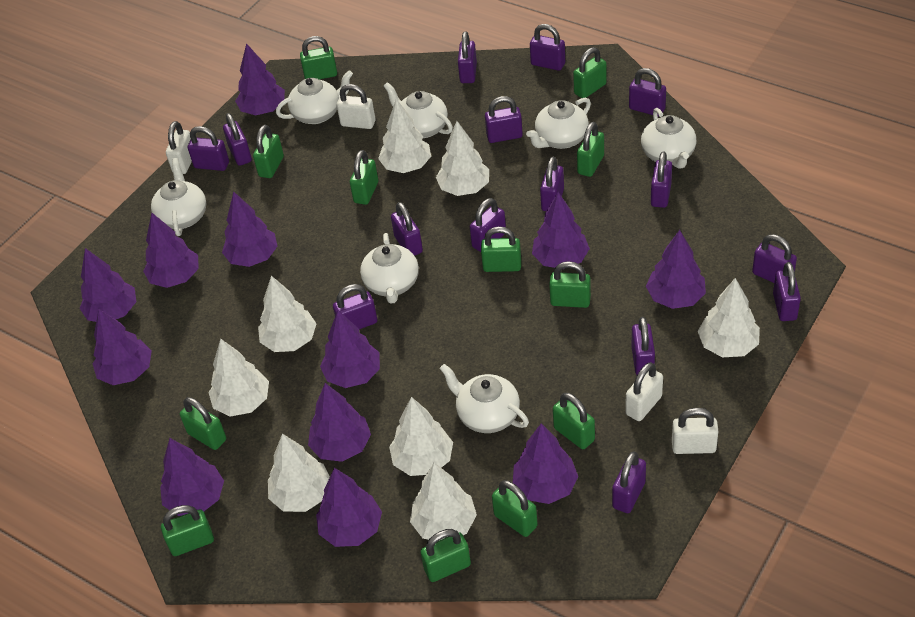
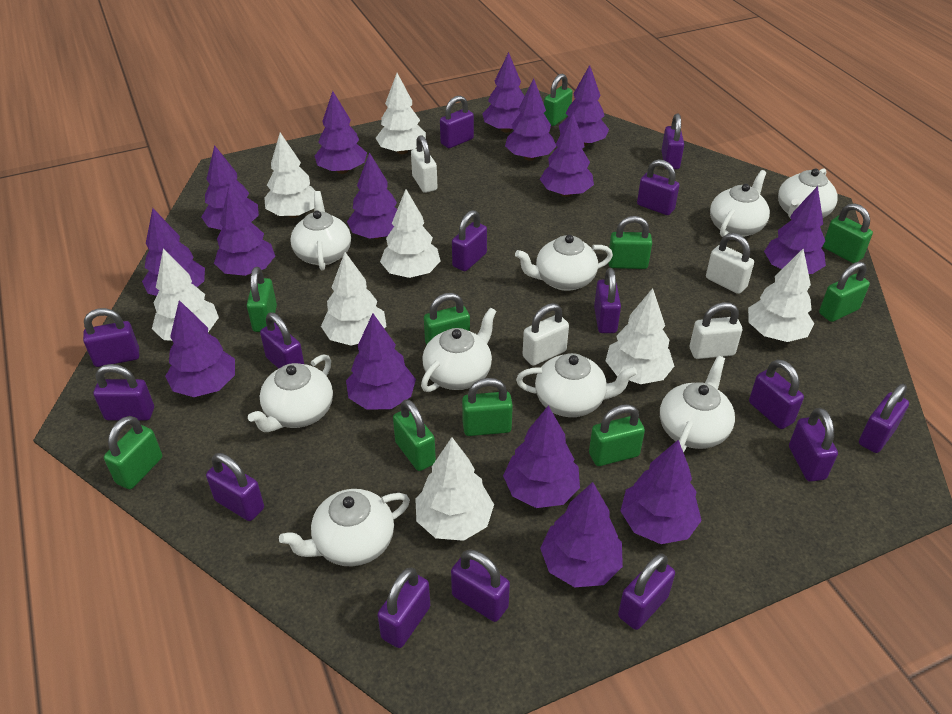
green padlock: 12 -> 10
purple tree: 12 -> 15
white teapot: 7 -> 9

